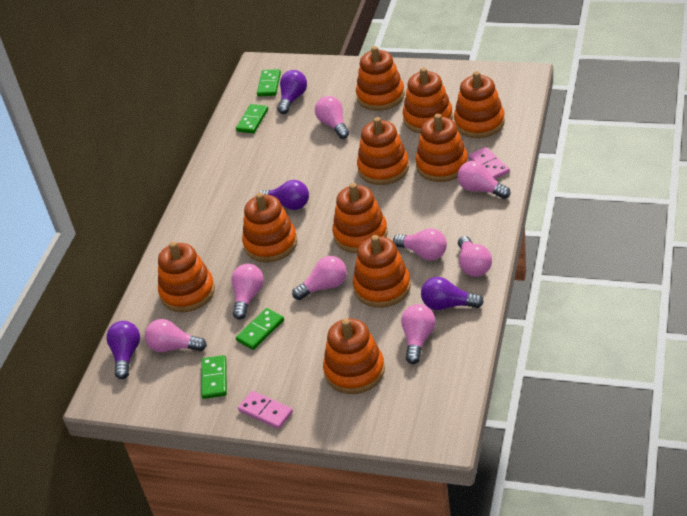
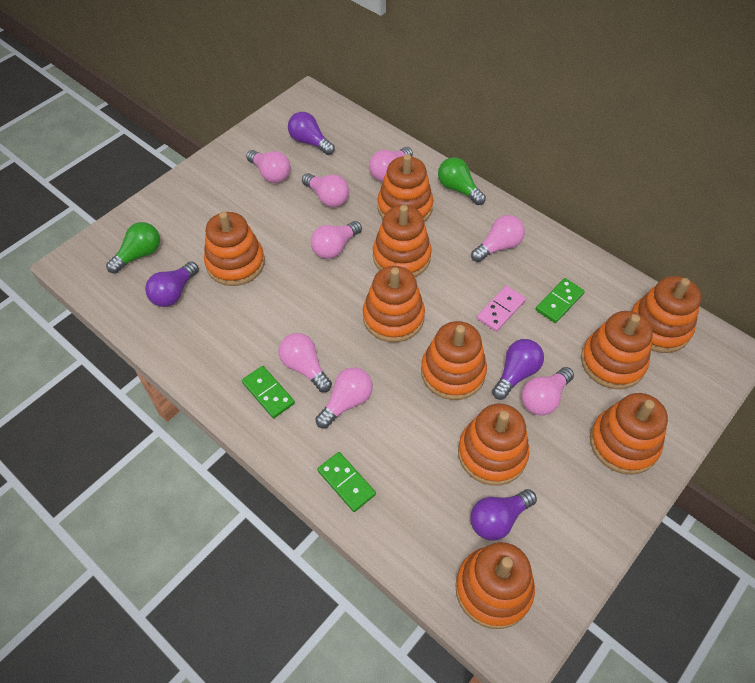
green domino: 4 -> 3
green light bulb: 0 -> 2
pink domino: 2 -> 1

